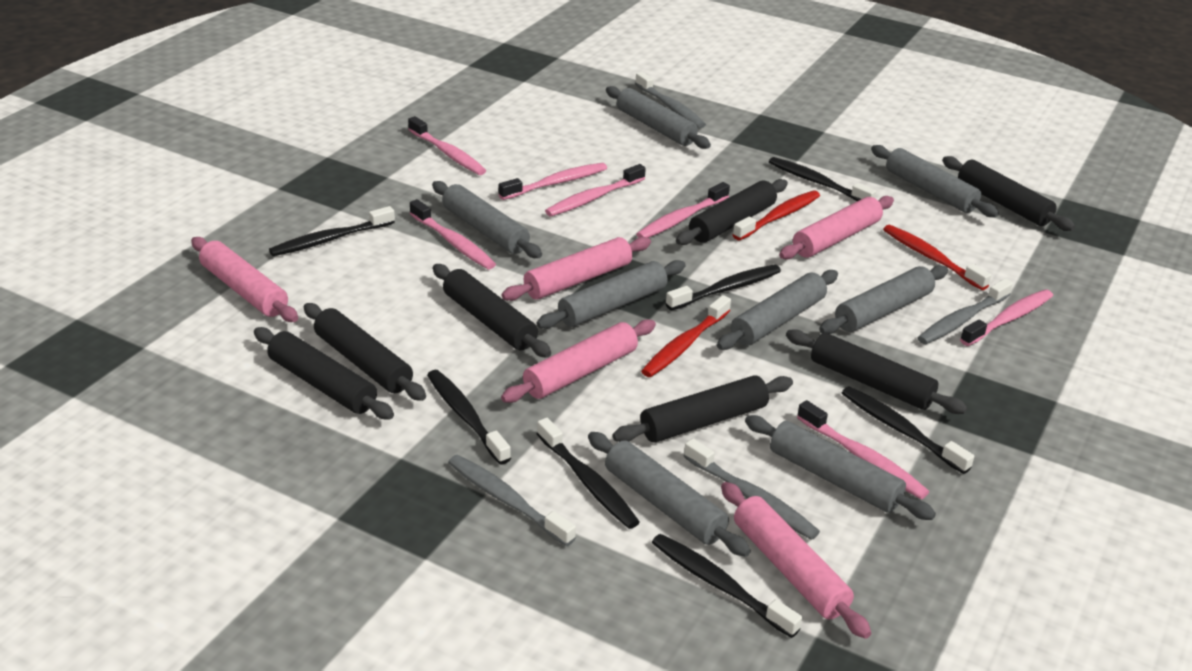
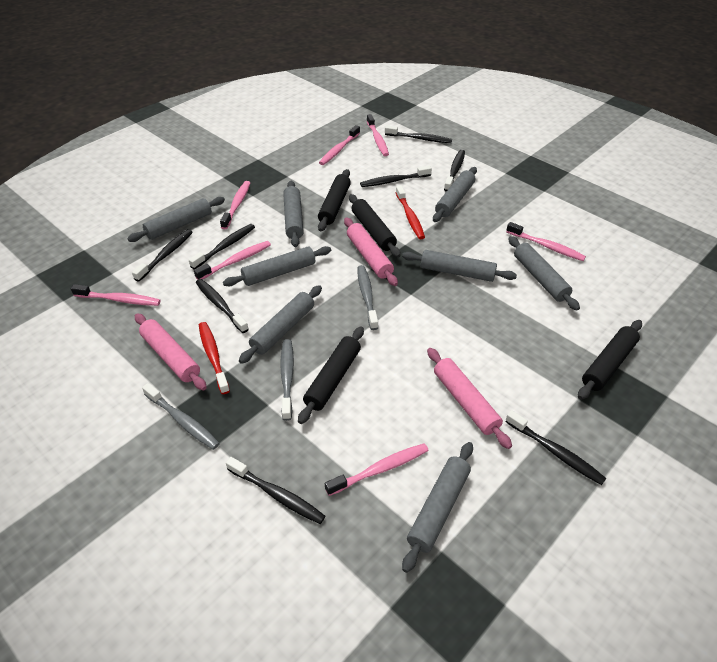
black rolling pin: 7 -> 4
black toothbrush: 7 -> 8
grey toothbrush: 4 -> 3
pink rolling pin: 5 -> 3
red toothbrush: 3 -> 2

